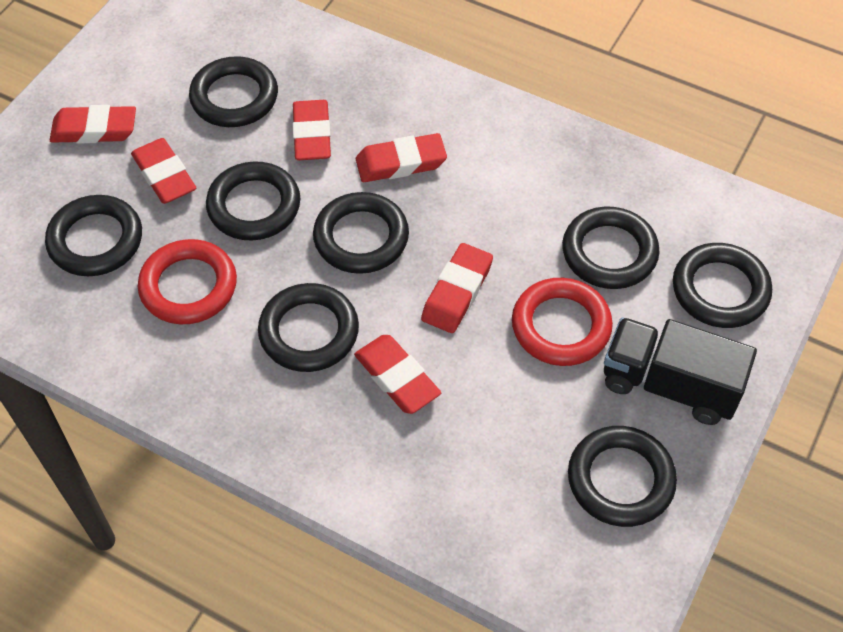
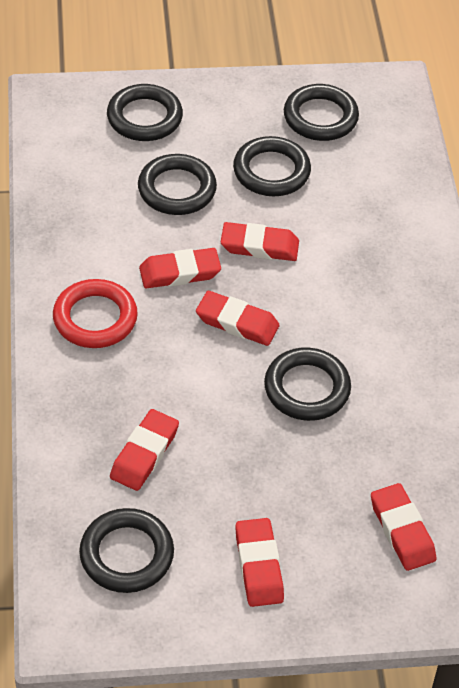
black ring: 8 -> 6
black truck: 1 -> 0
red ring: 2 -> 1

